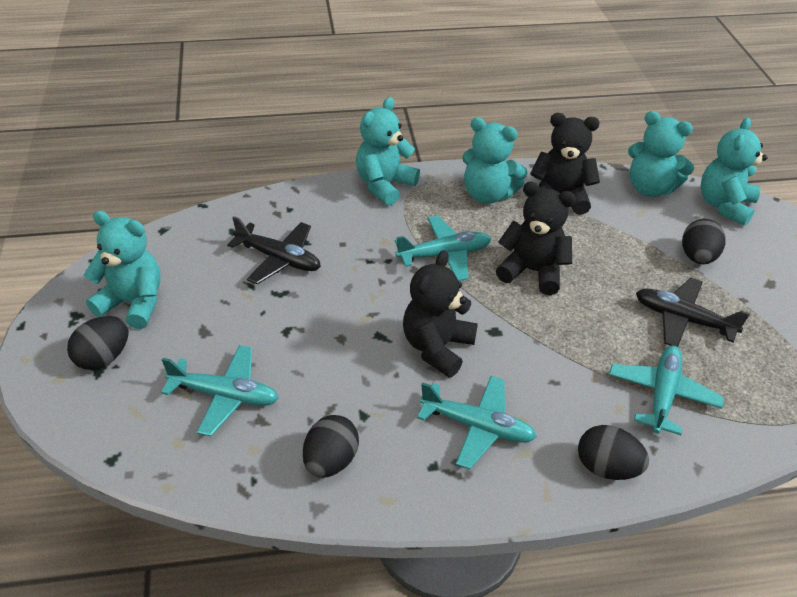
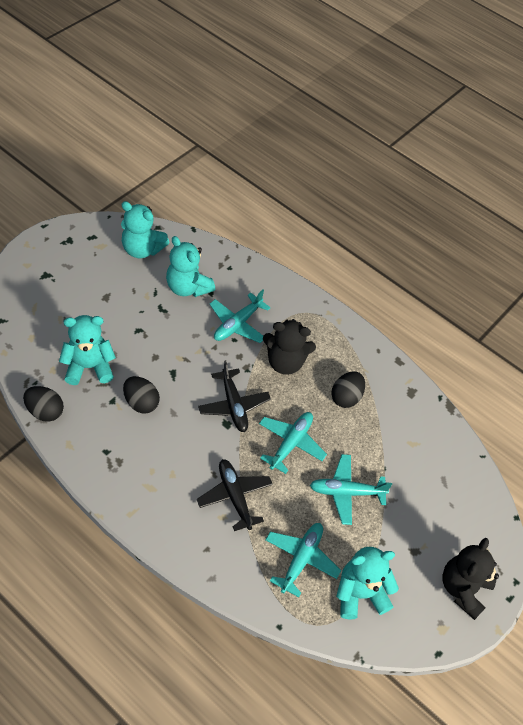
black egg: 4 -> 3
black teddy bear: 3 -> 2
turquoise teddy bear: 5 -> 4

